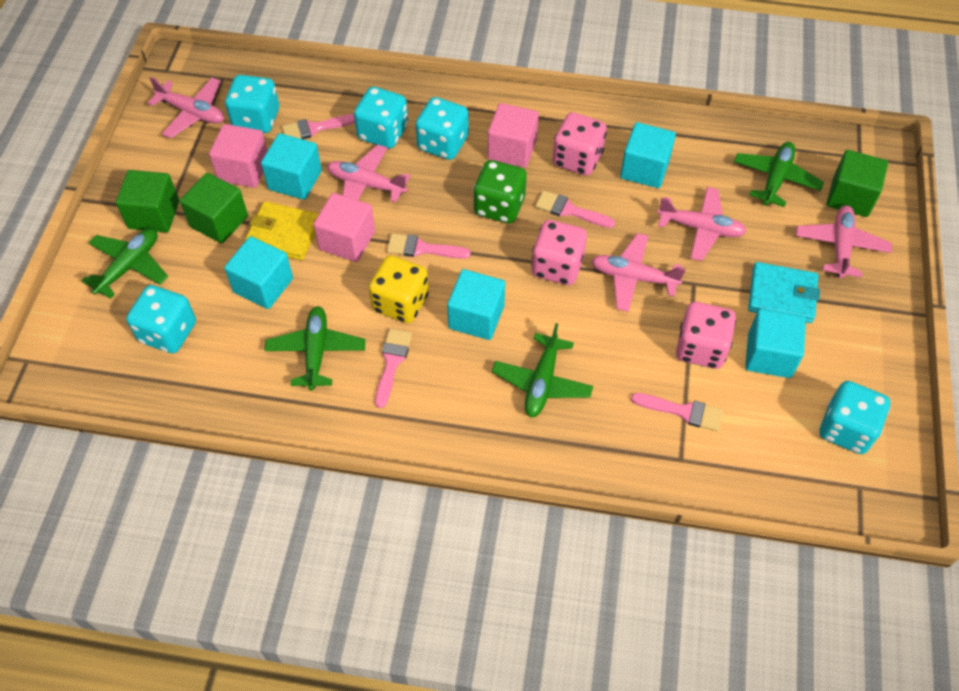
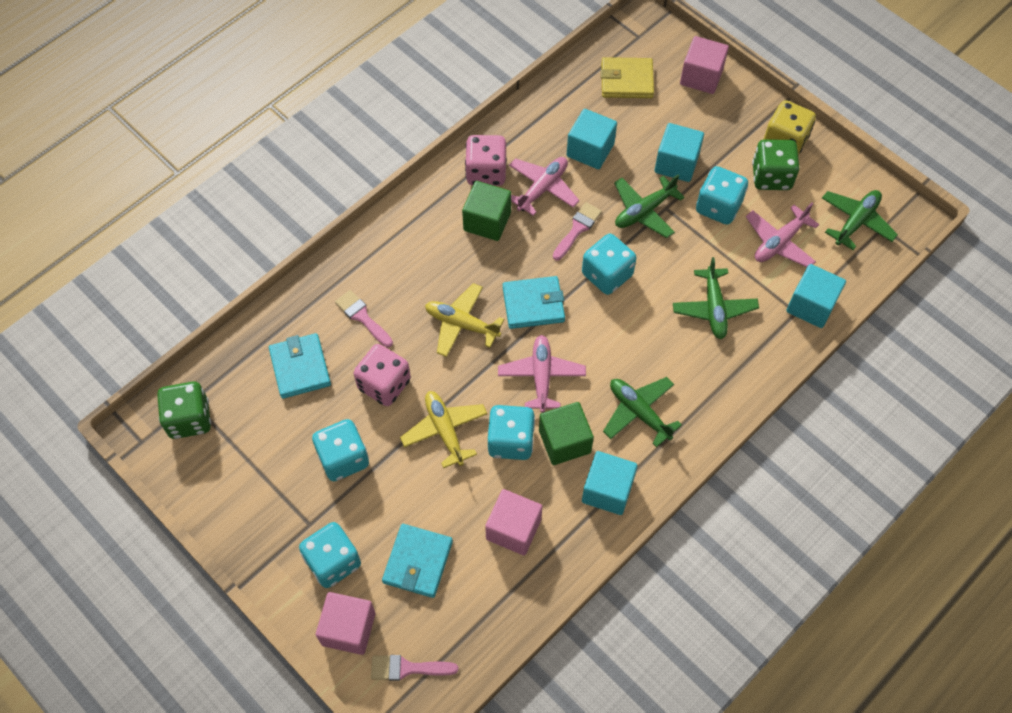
green cube: 3 -> 2
green dice: 1 -> 2
pink brush: 5 -> 3
pink dice: 3 -> 2
pink plane: 5 -> 3
turquoise cube: 5 -> 4
turquoise wallet: 1 -> 3
yellow plane: 0 -> 2

